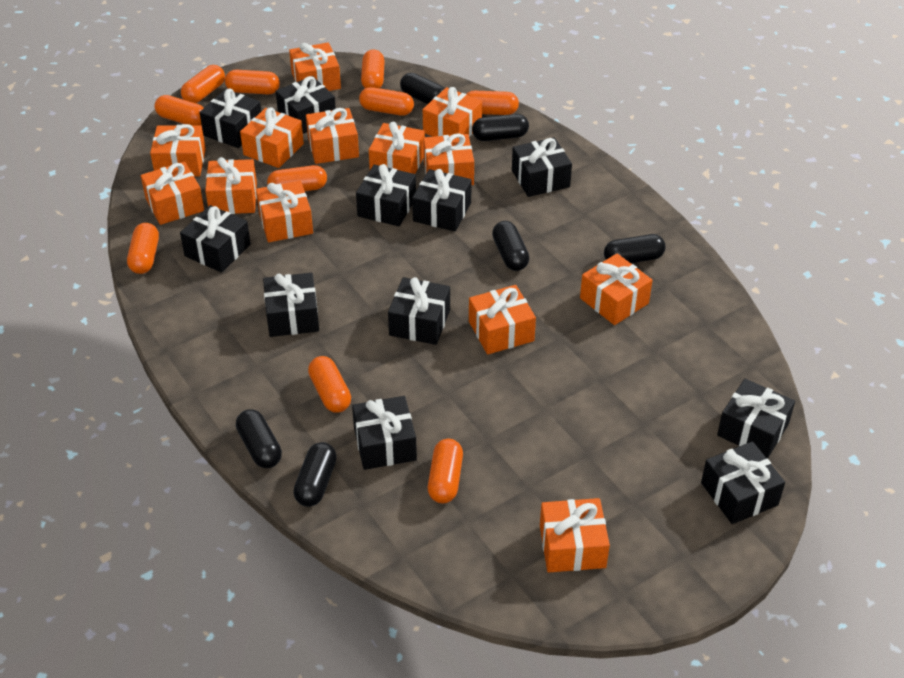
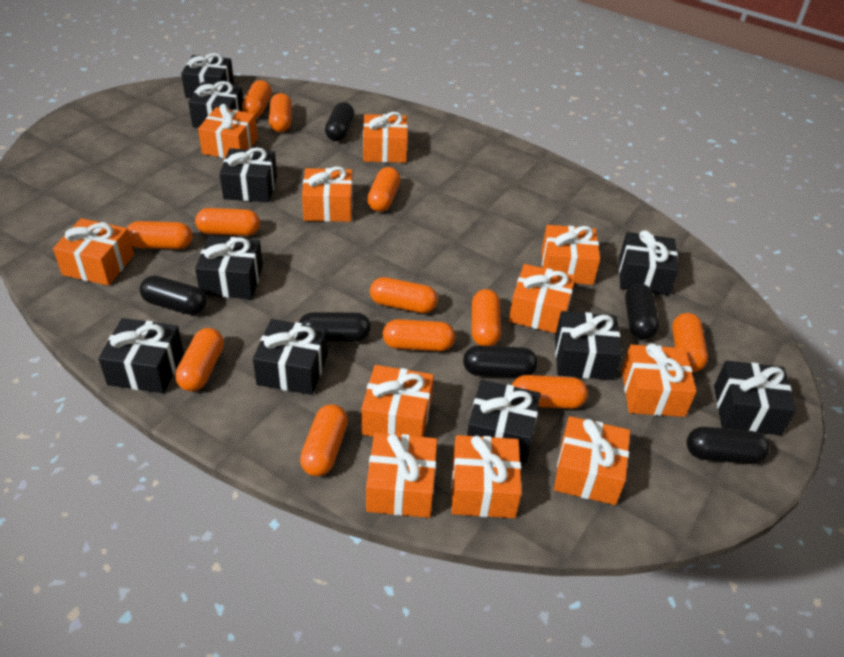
black gift: 11 -> 10
orange capsule: 10 -> 12
orange gift: 13 -> 11

